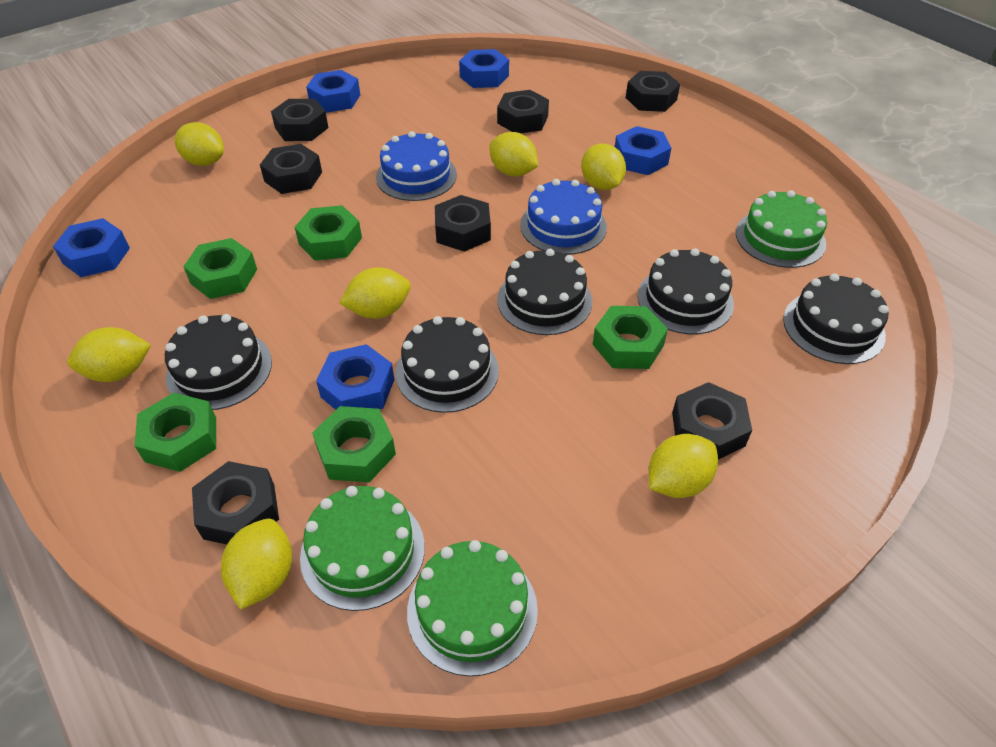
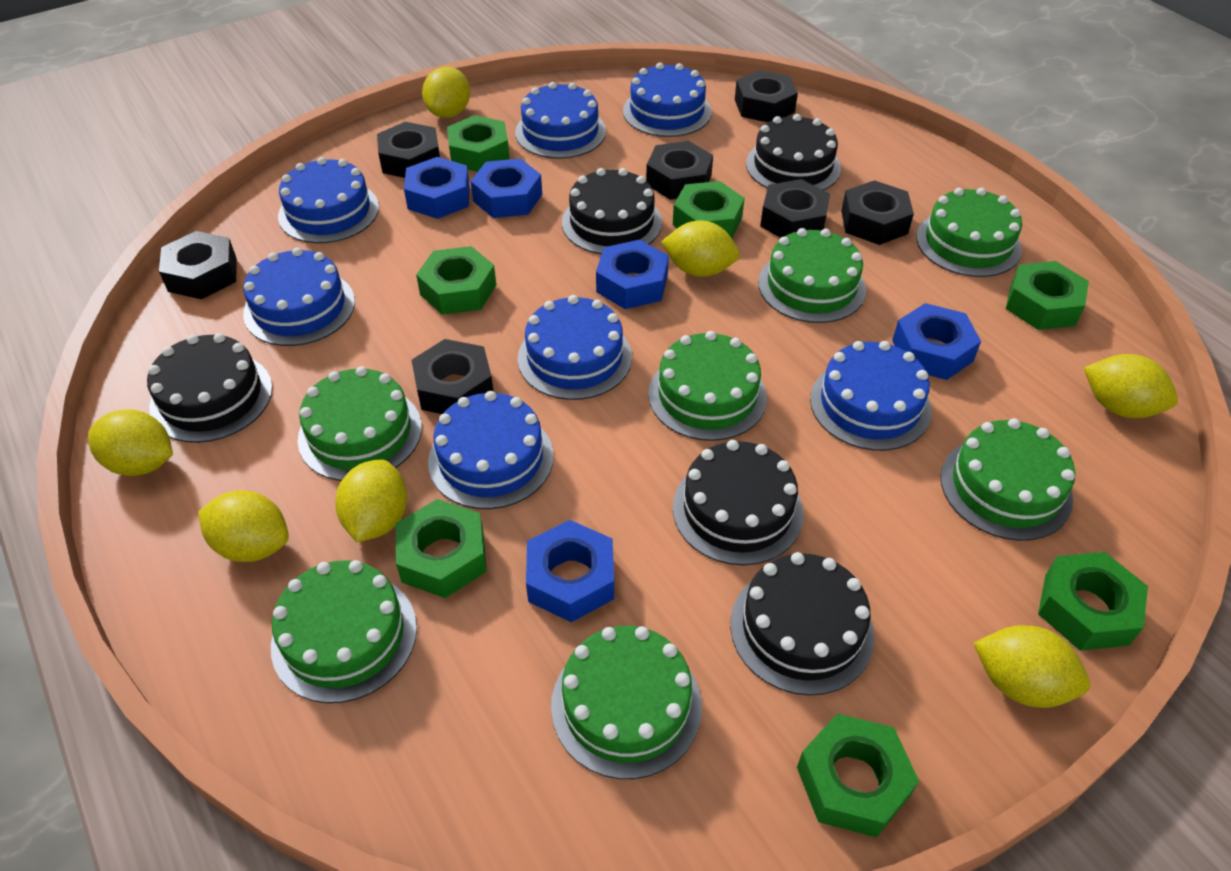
blue cake: 2 -> 7
green cake: 3 -> 7
green nut: 5 -> 7

